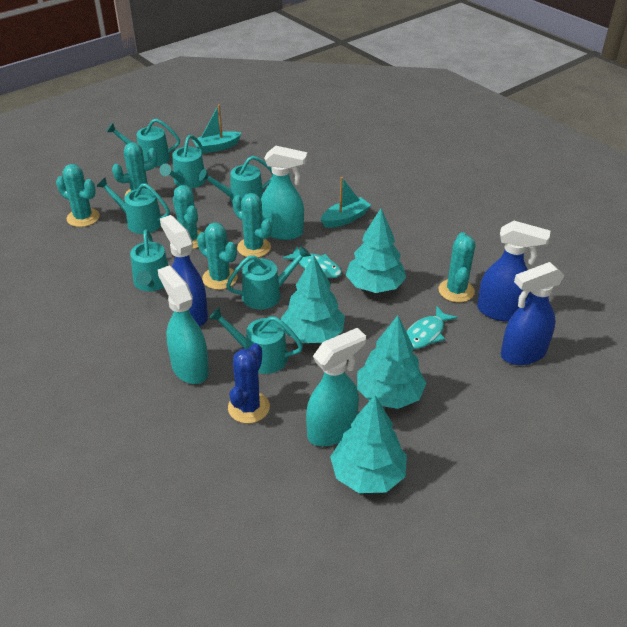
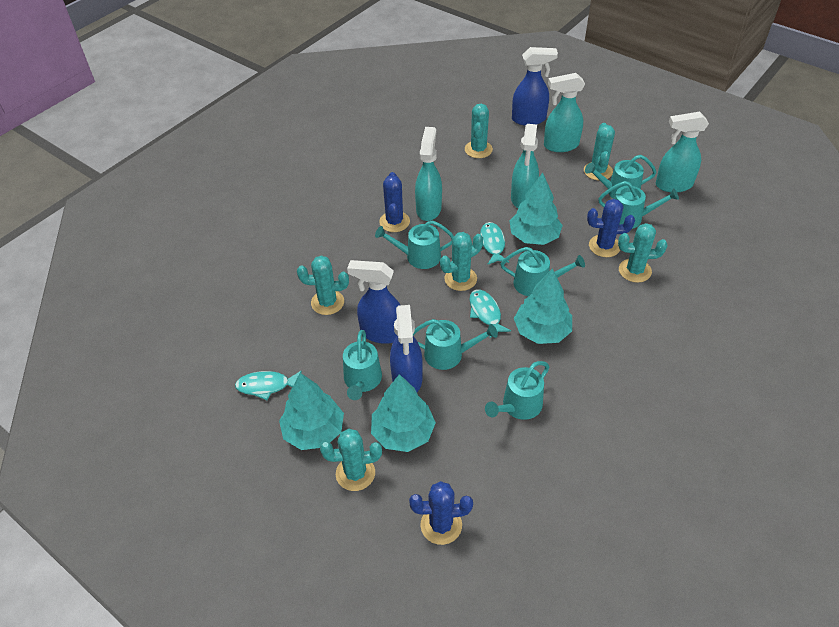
blue cactus: 1 -> 3
turquoise boat: 2 -> 0
turquoise fish: 2 -> 3
turquoise spray bottle: 3 -> 4

